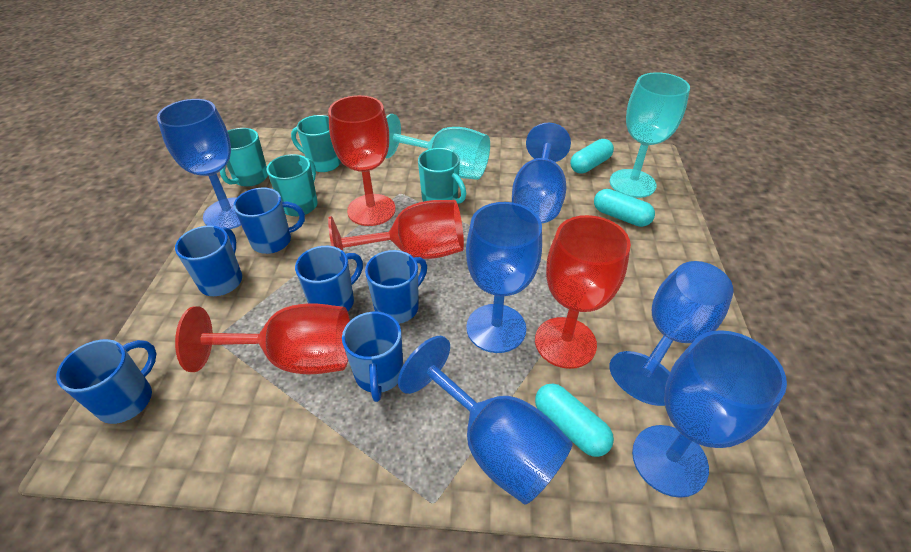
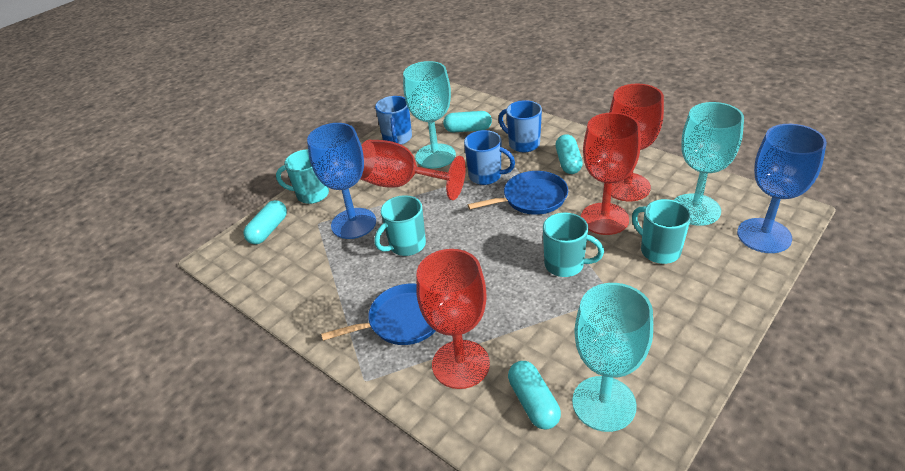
blue goblet: 6 -> 2
blue mug: 6 -> 3
blue pan: 0 -> 2
turquoise capsule: 3 -> 4
turquoise goblet: 2 -> 3

